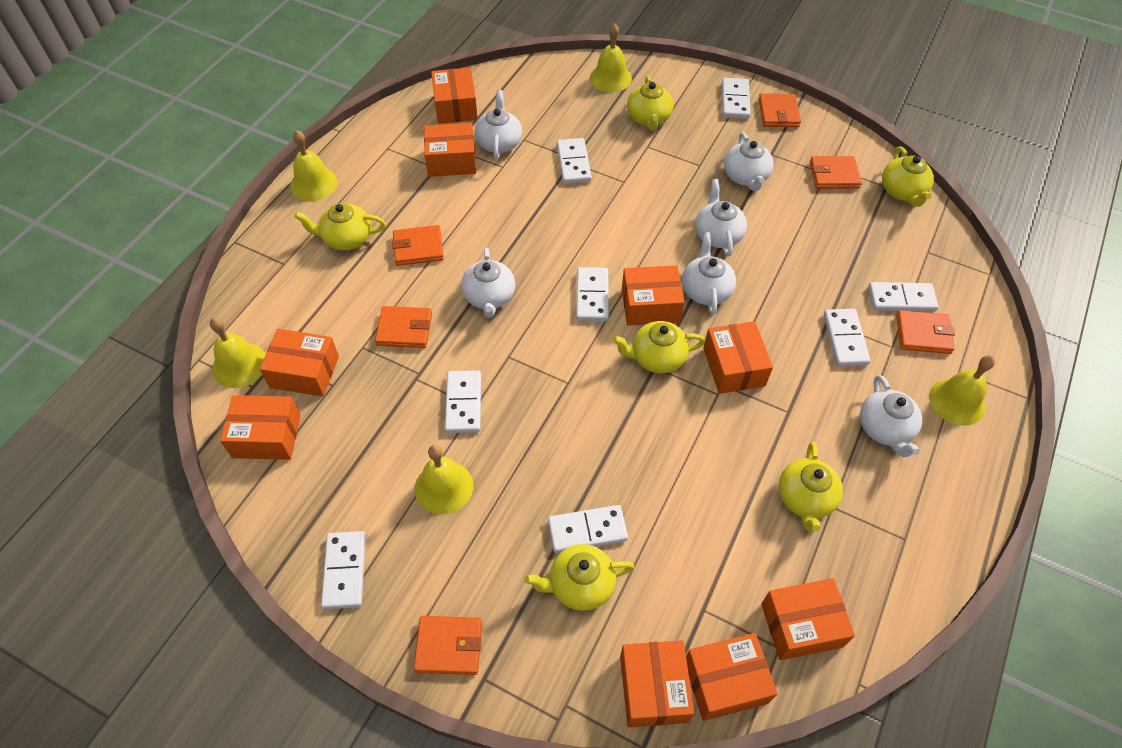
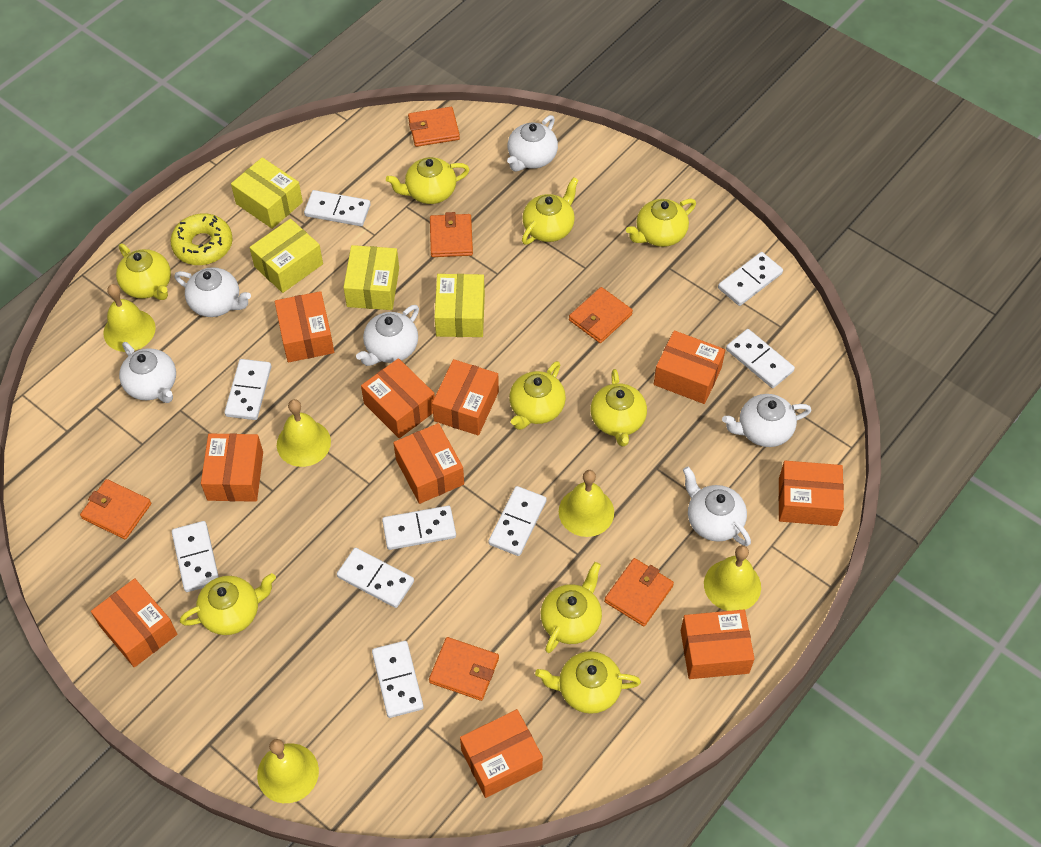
orange box: 9 -> 10
white domino: 8 -> 9
yellow box: 0 -> 4
yellow donut: 0 -> 1
yellow teapot: 6 -> 9

